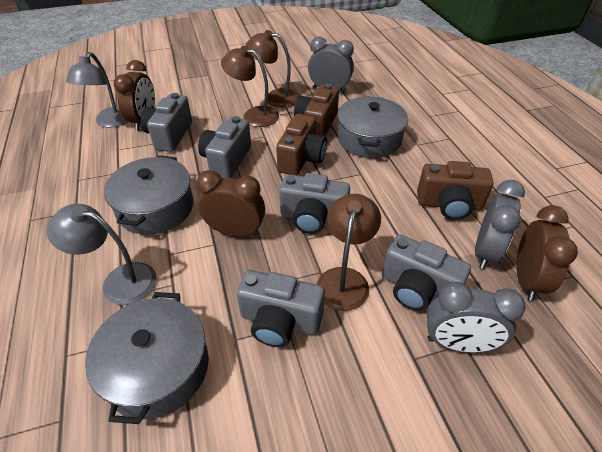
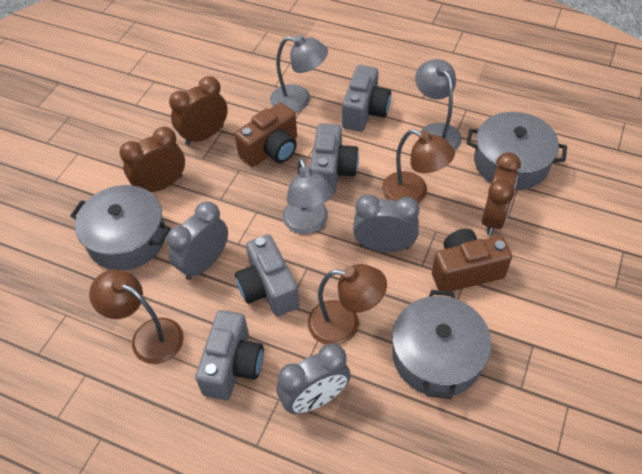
brown camera: 3 -> 2
grey camera: 5 -> 4
grey lamp: 2 -> 3

